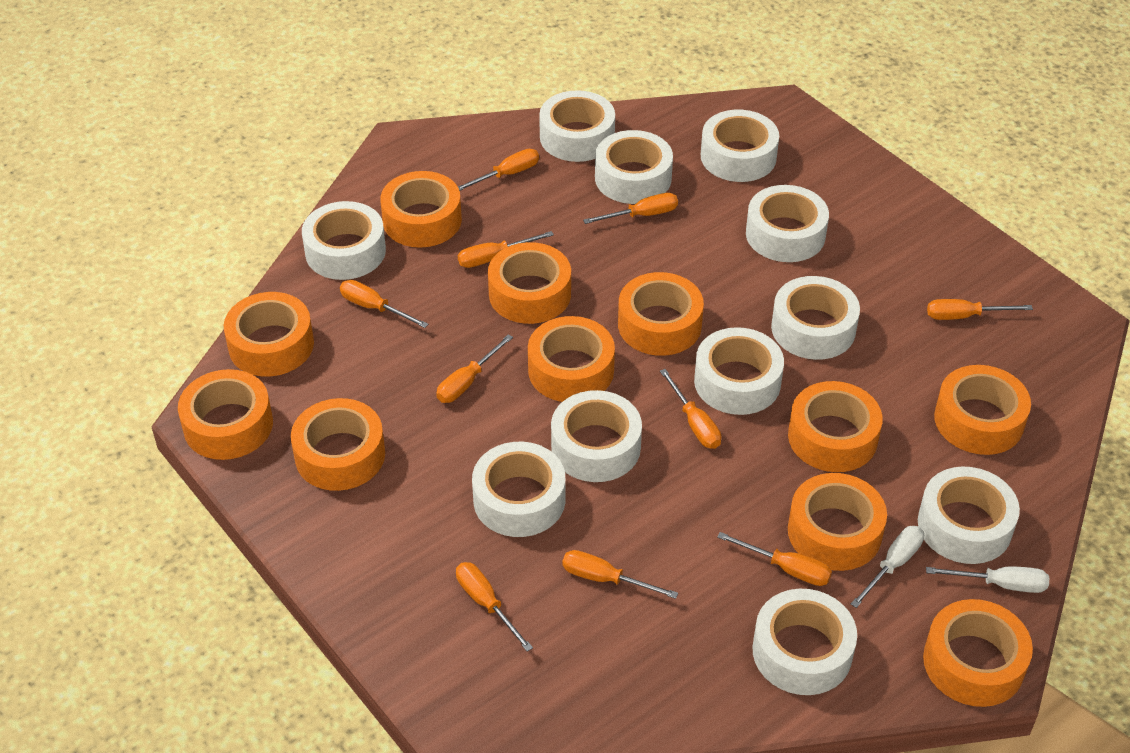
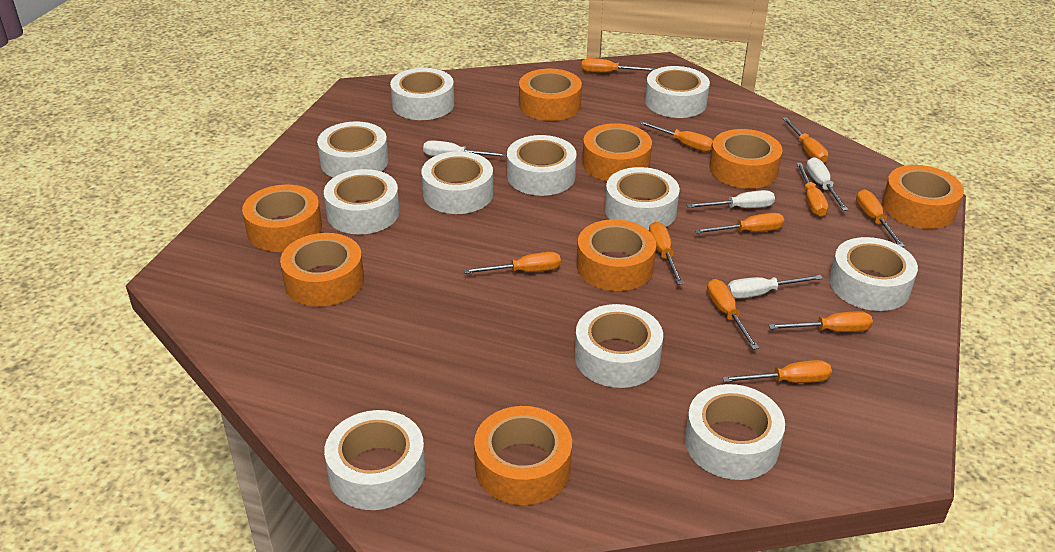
orange screwdriver: 10 -> 11
orange tape: 11 -> 8
white screwdriver: 2 -> 4

